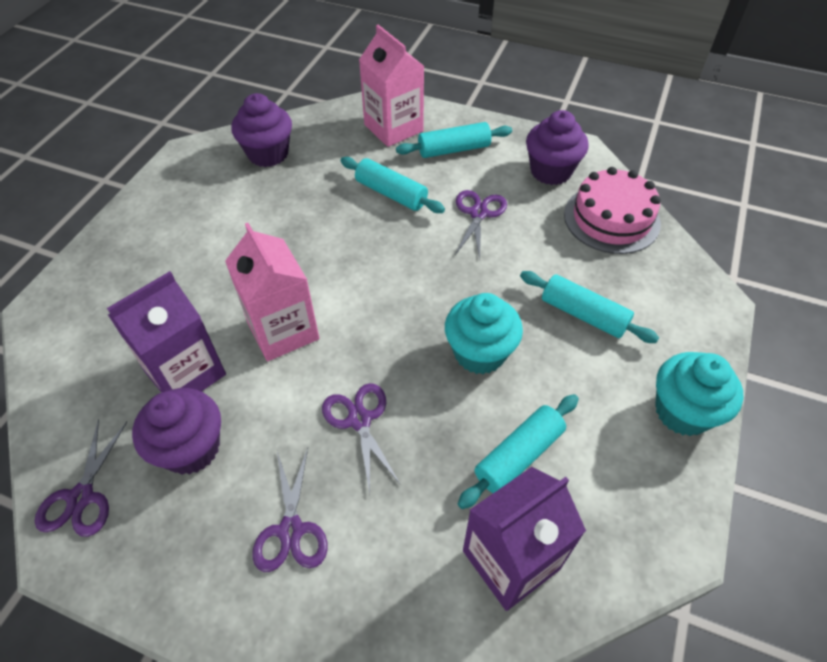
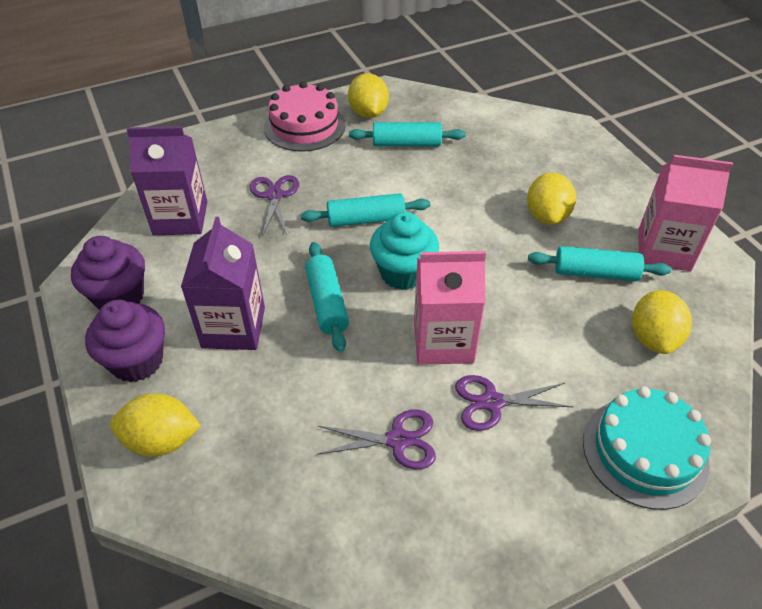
purple cupcake: 3 -> 2
purple scissors: 4 -> 3
turquoise cake: 0 -> 1
turquoise cupcake: 2 -> 1
yellow lemon: 0 -> 4

